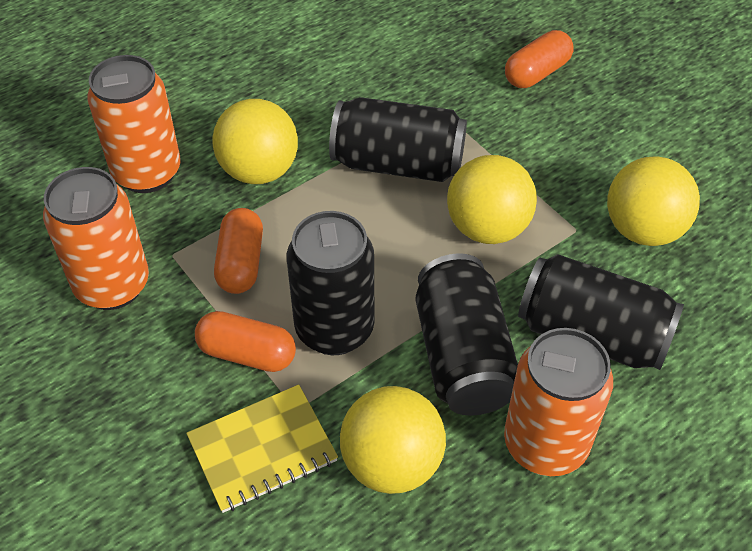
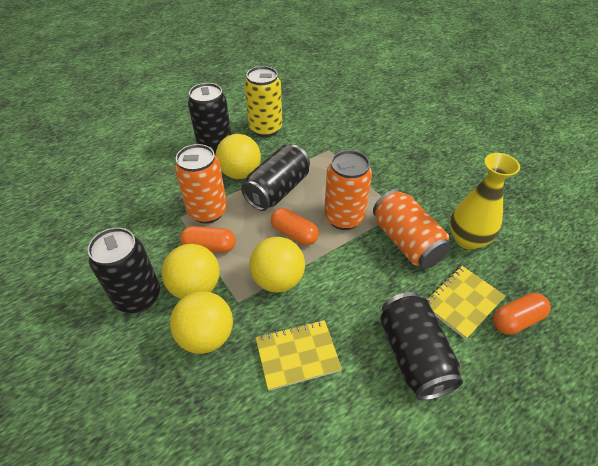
yellow can: 0 -> 1
yellow notebook: 1 -> 2
yellow vase: 0 -> 1

